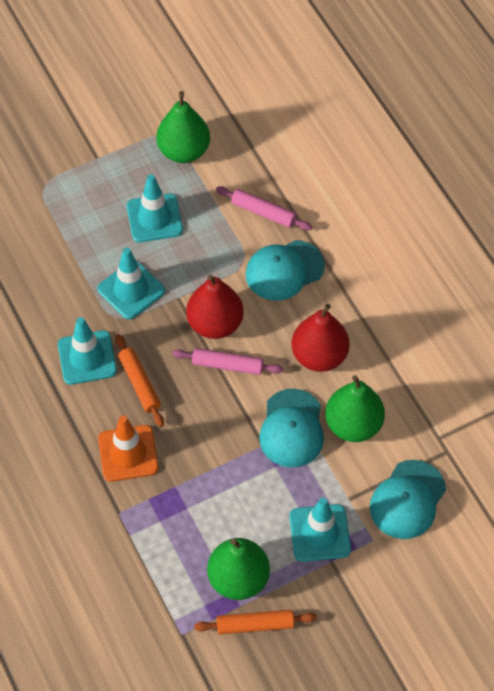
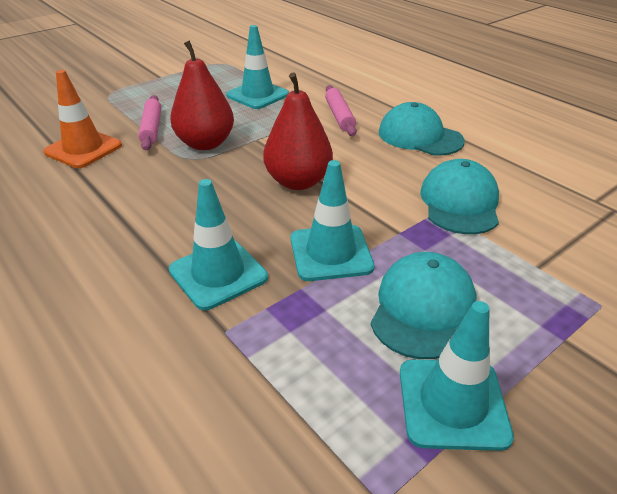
green pear: 3 -> 0
orange rolling pin: 2 -> 0

